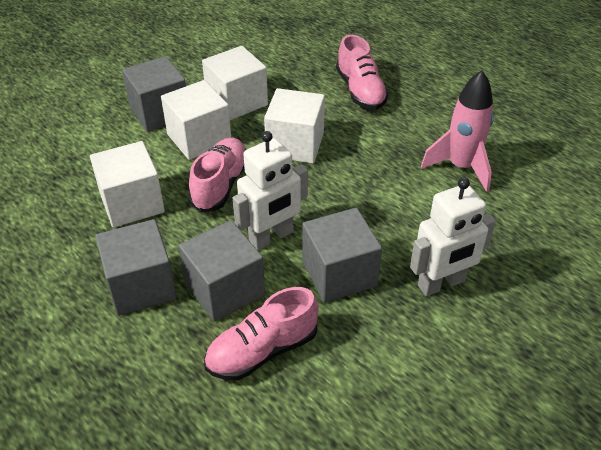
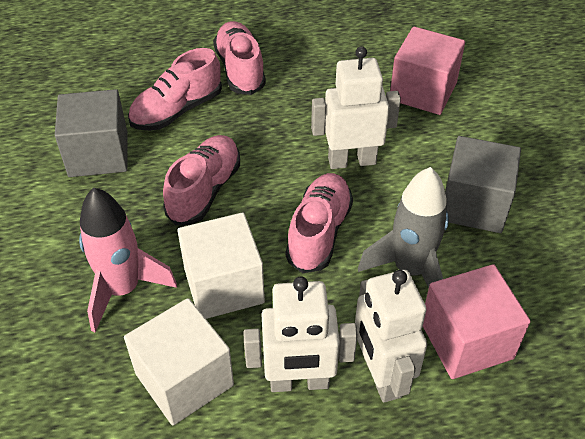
grey cube: 4 -> 2
grey rocket: 0 -> 1
pink cube: 0 -> 2
pink shoe: 3 -> 4
white cube: 4 -> 2
white robot: 2 -> 3

